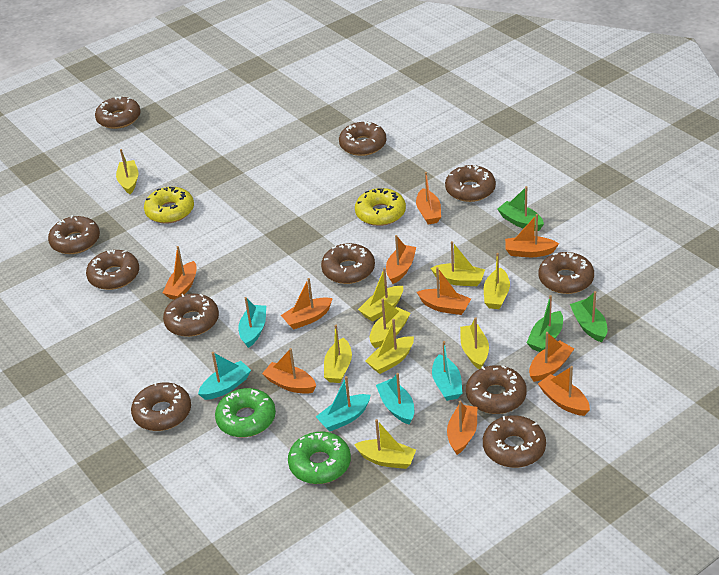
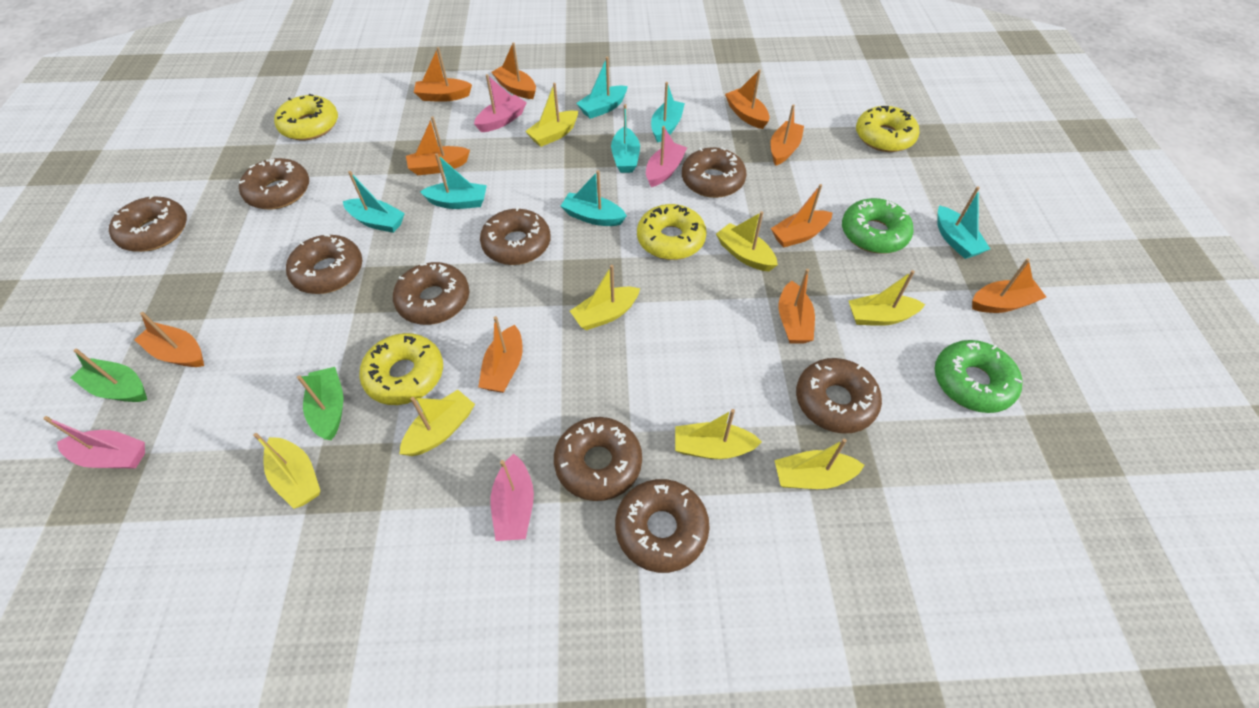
brown donut: 11 -> 9
green boat: 3 -> 2
pink boat: 0 -> 4
turquoise boat: 5 -> 7
yellow boat: 9 -> 8
yellow donut: 2 -> 4

